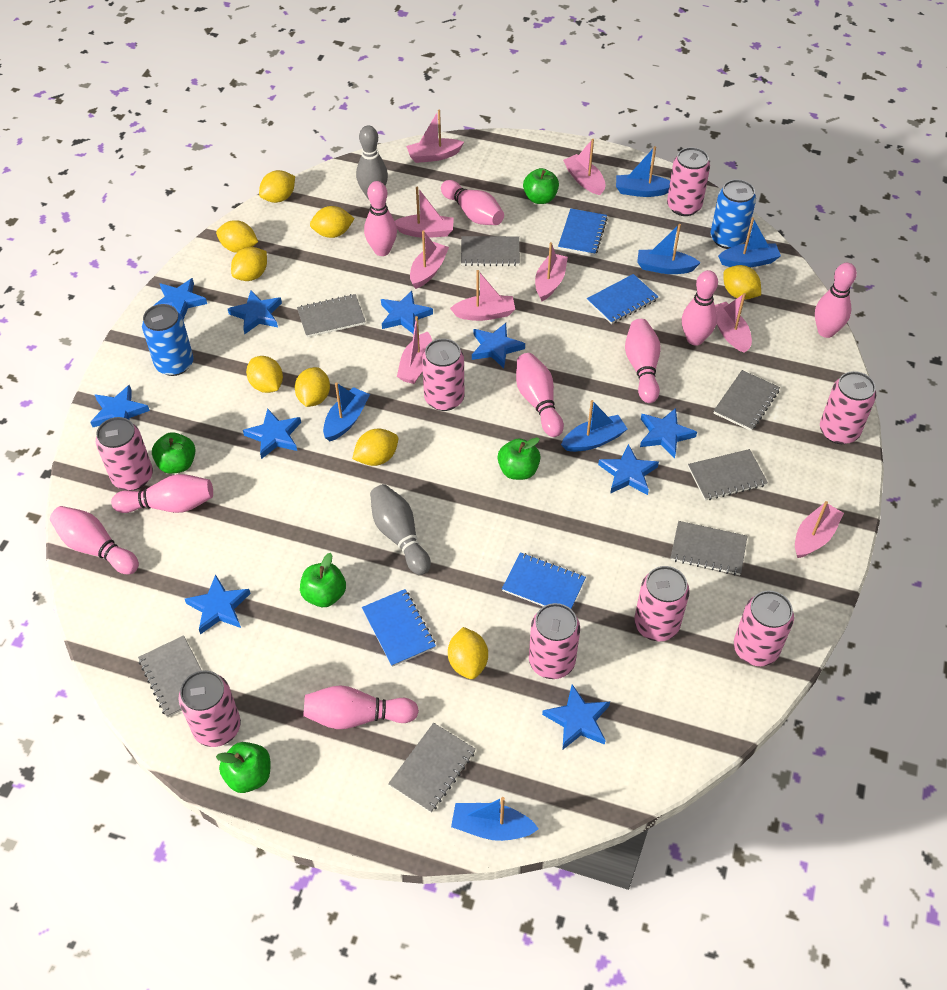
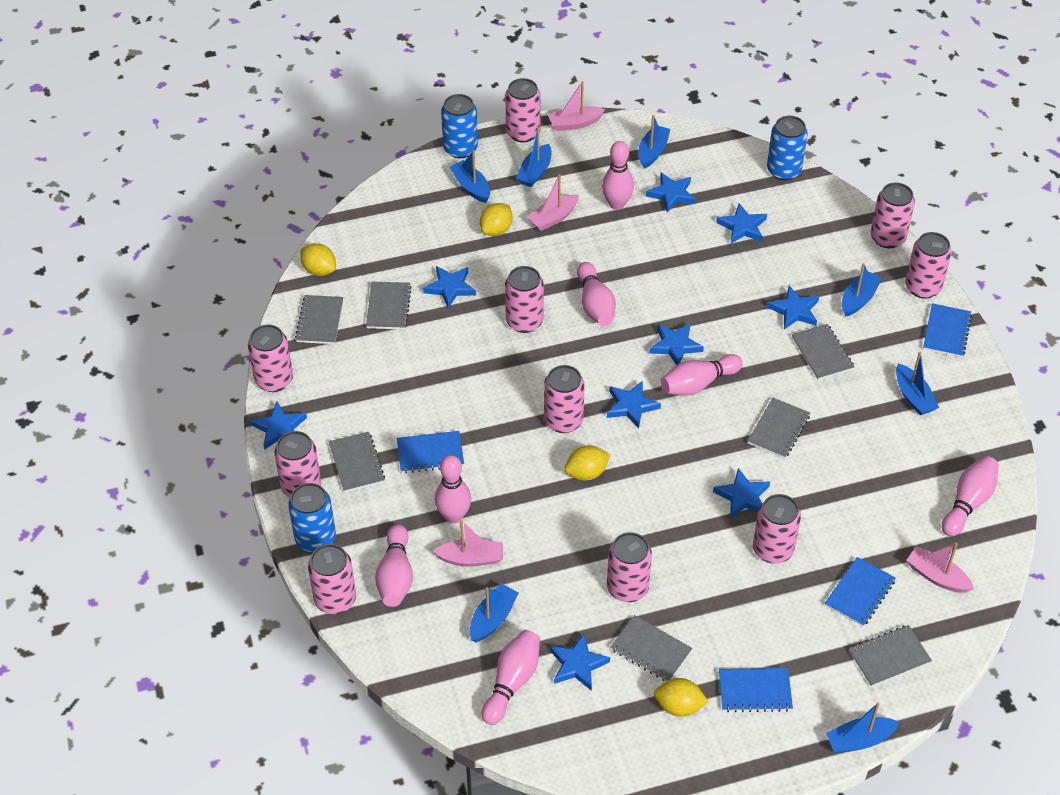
blue boat: 6 -> 7
blue can: 2 -> 3
blue star: 10 -> 9
green apple: 5 -> 0
grey bowling pin: 2 -> 0
pink boat: 9 -> 4
pink bowling pin: 9 -> 7
pink can: 8 -> 10
yellow lemon: 9 -> 4

